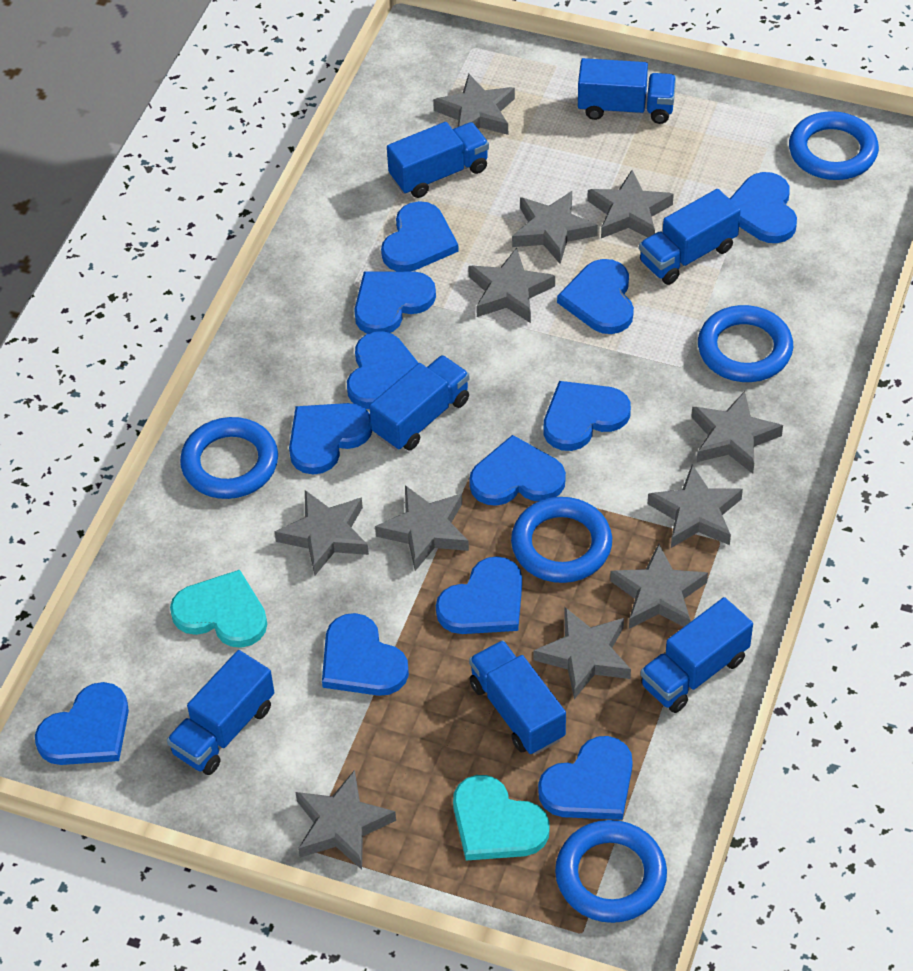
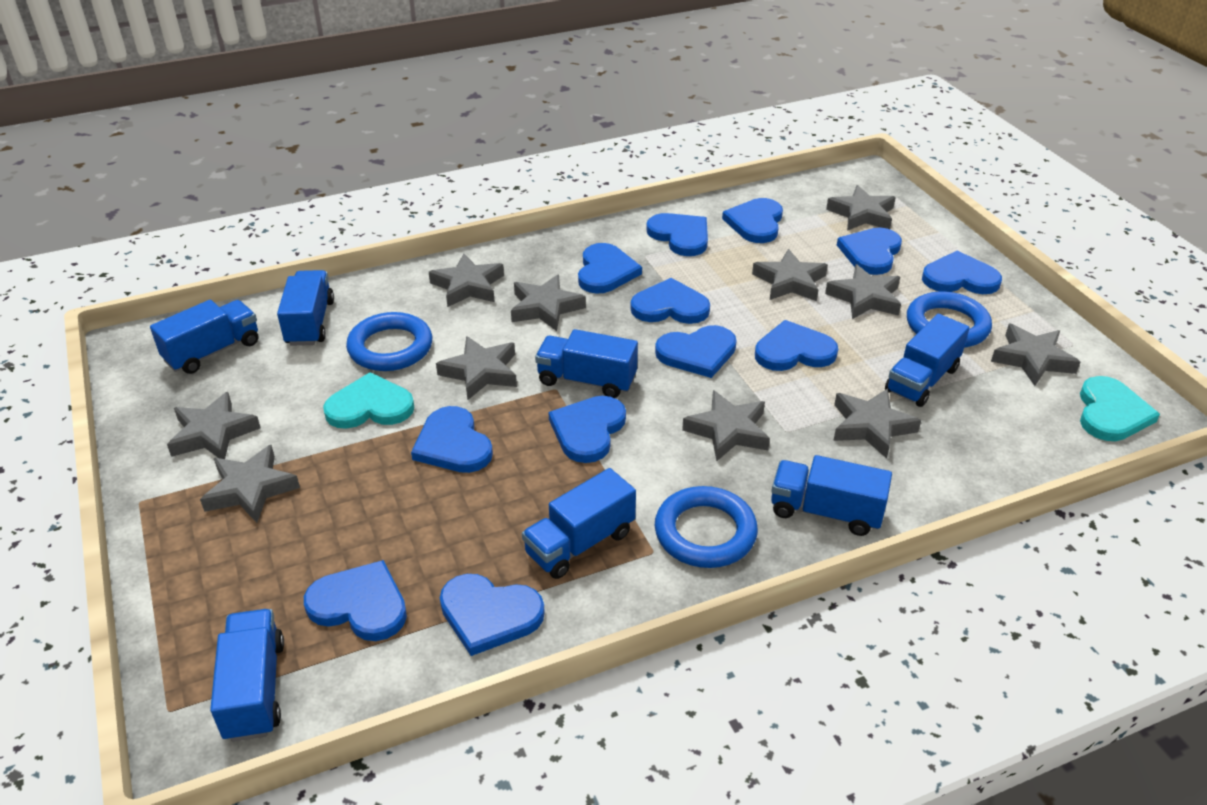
blue ring: 5 -> 3

